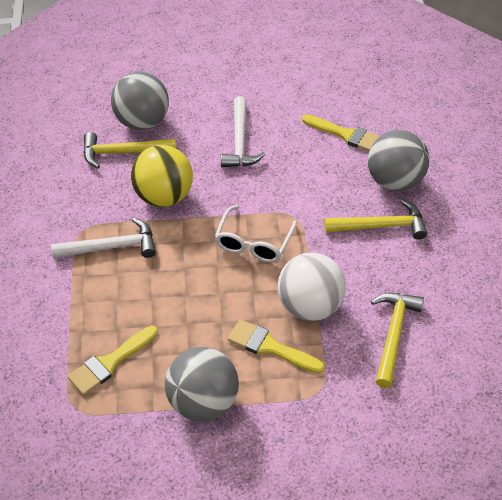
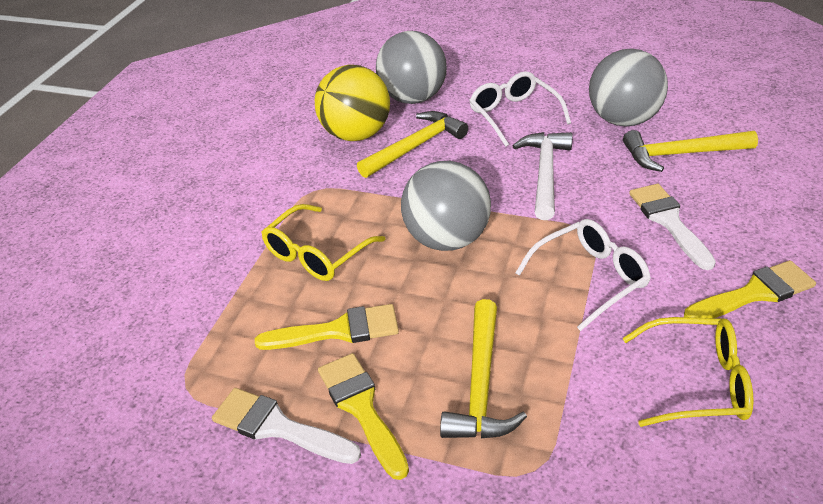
white ball: 1 -> 0
white brush: 0 -> 2
white glasses: 1 -> 2
white hammer: 2 -> 1
yellow glasses: 0 -> 2

